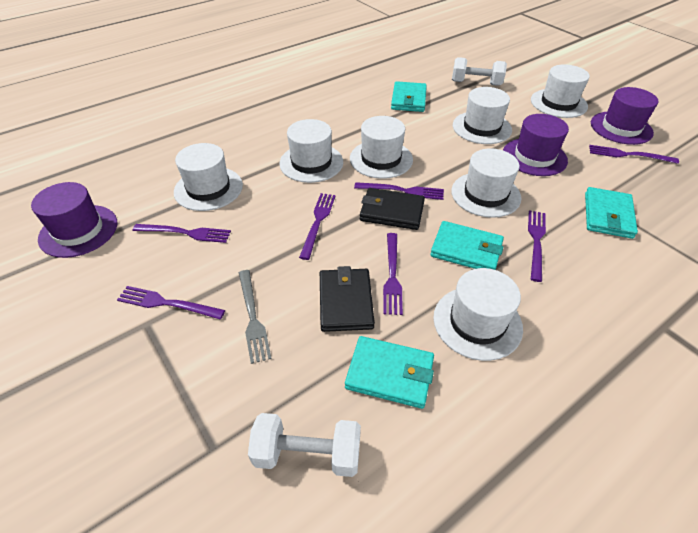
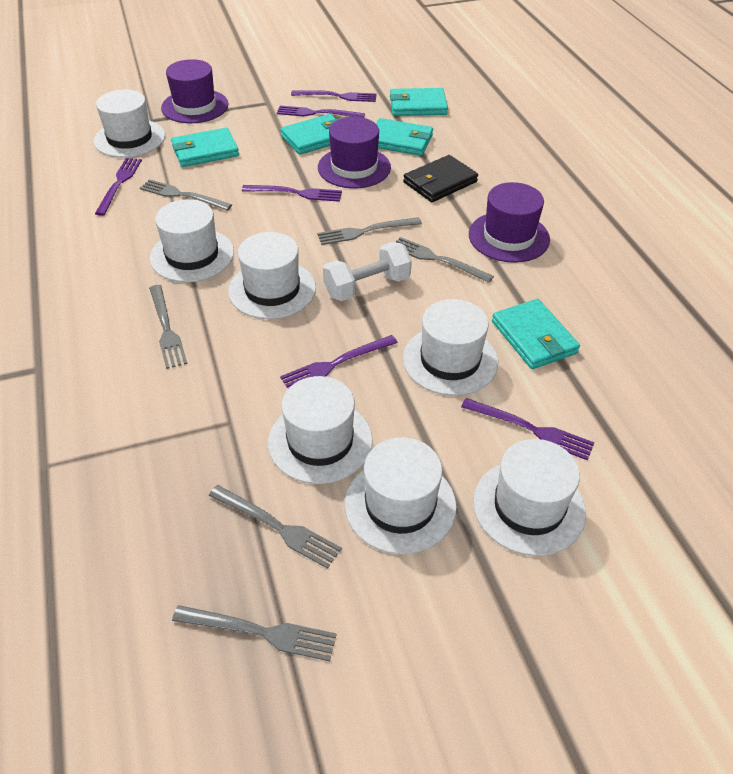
black wallet: 2 -> 1
grey fork: 1 -> 6
purple fork: 7 -> 6
turquoise wallet: 4 -> 5
white dumbbell: 2 -> 1

